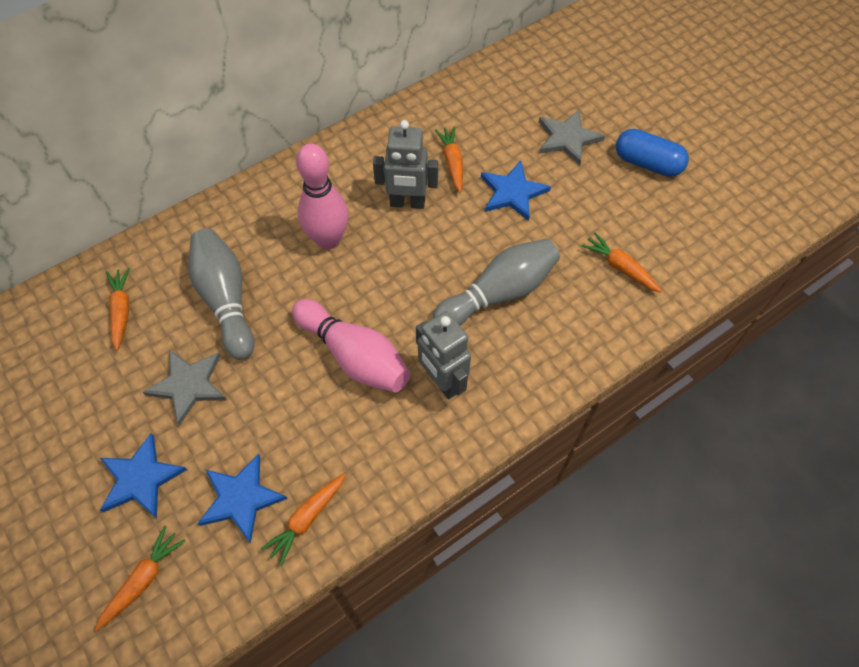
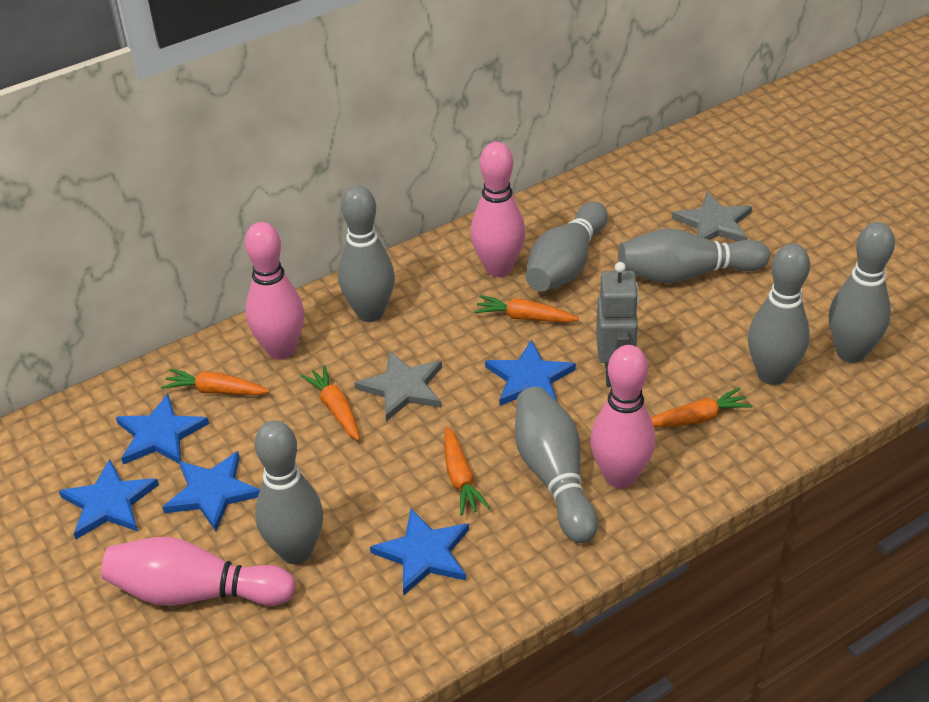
blue capsule: 1 -> 0
blue star: 3 -> 5
grey bowling pin: 2 -> 7
grey robot: 2 -> 1
pink bowling pin: 2 -> 4

